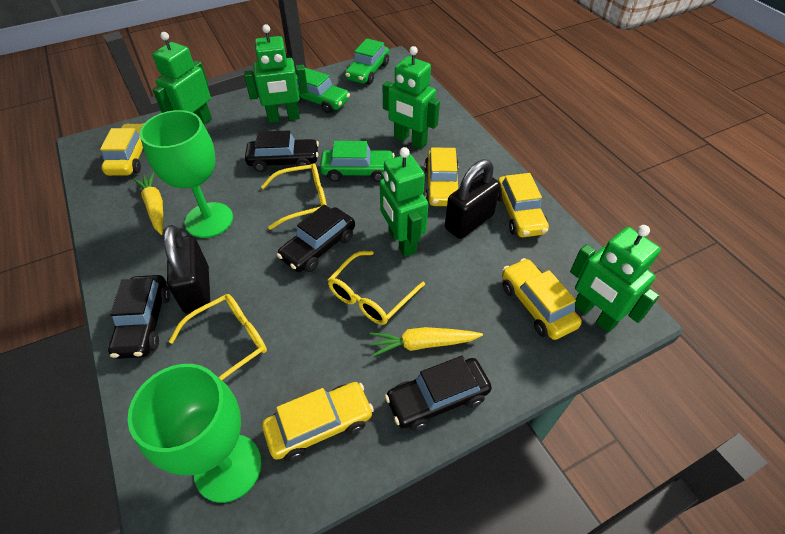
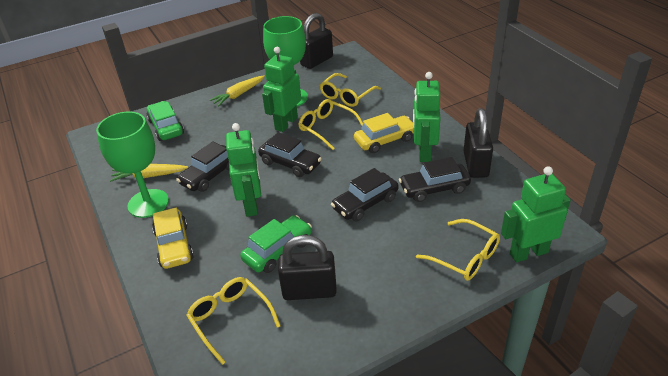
black padlock: 2 -> 3
green car: 3 -> 2
green robot: 5 -> 4
yellow car: 5 -> 2
yellow glasses: 3 -> 4

